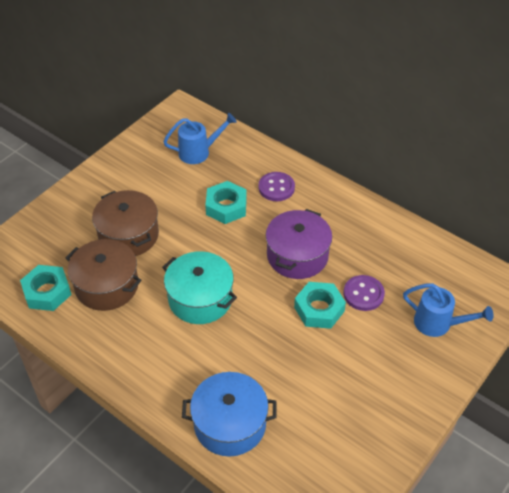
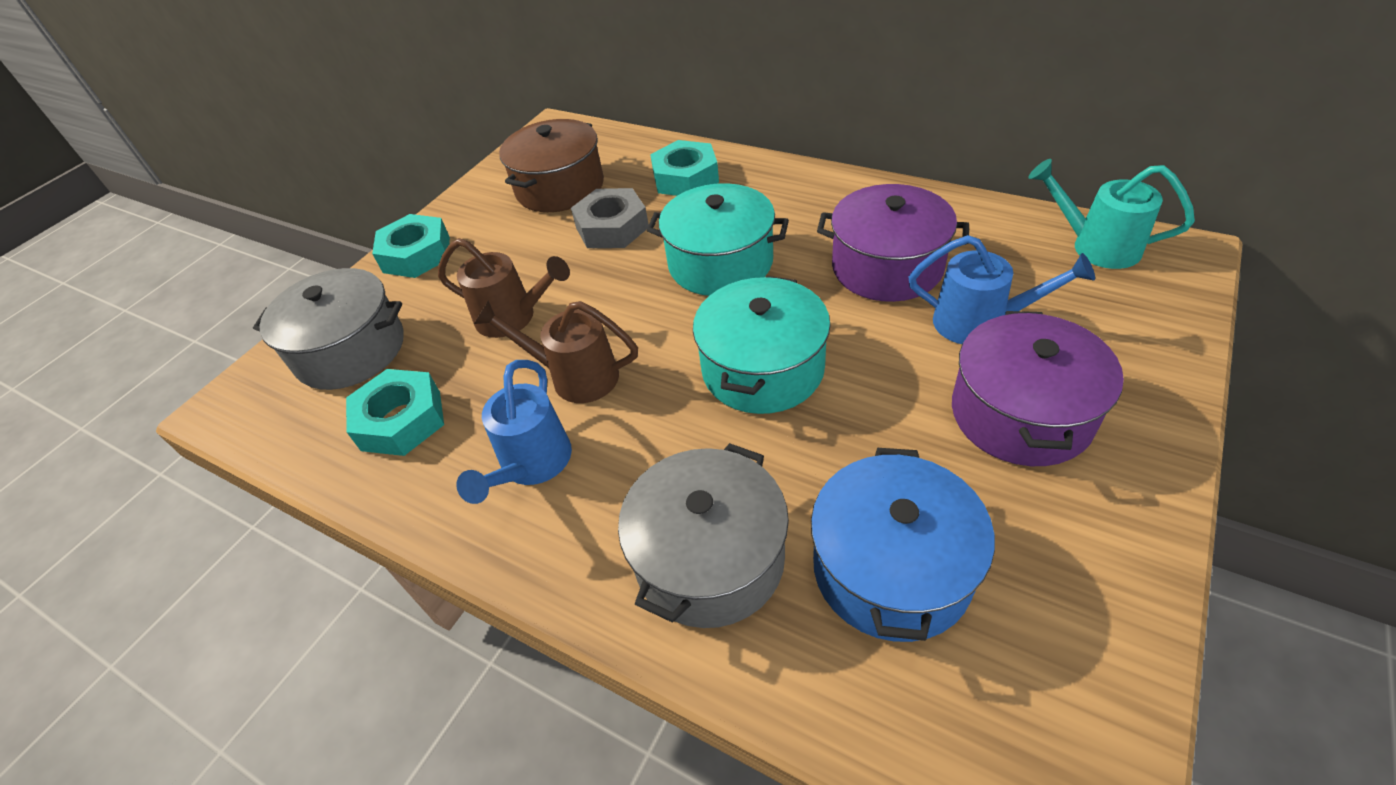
brown pot: 2 -> 1
brown watering can: 0 -> 2
grey nut: 0 -> 1
grey pot: 0 -> 2
purple button: 2 -> 0
purple pot: 1 -> 2
turquoise pot: 1 -> 2
turquoise watering can: 0 -> 1

